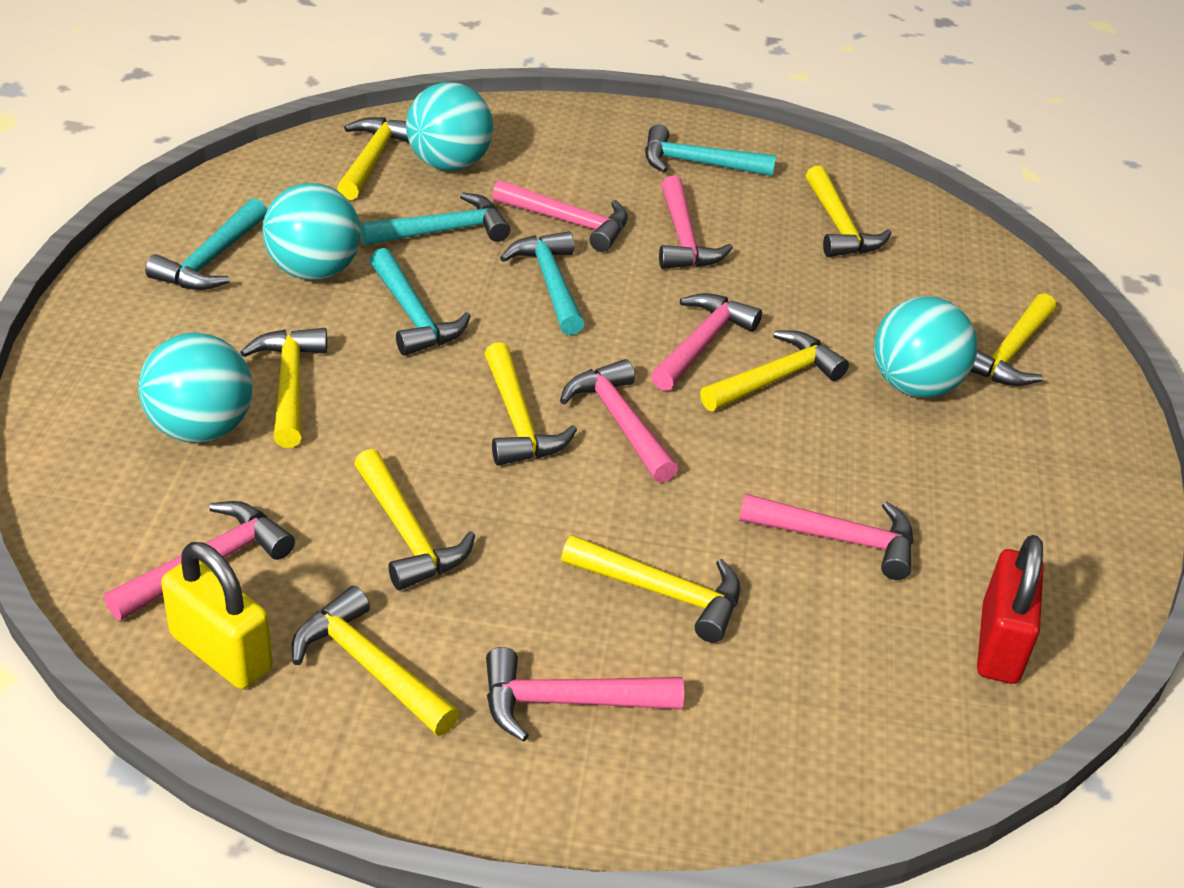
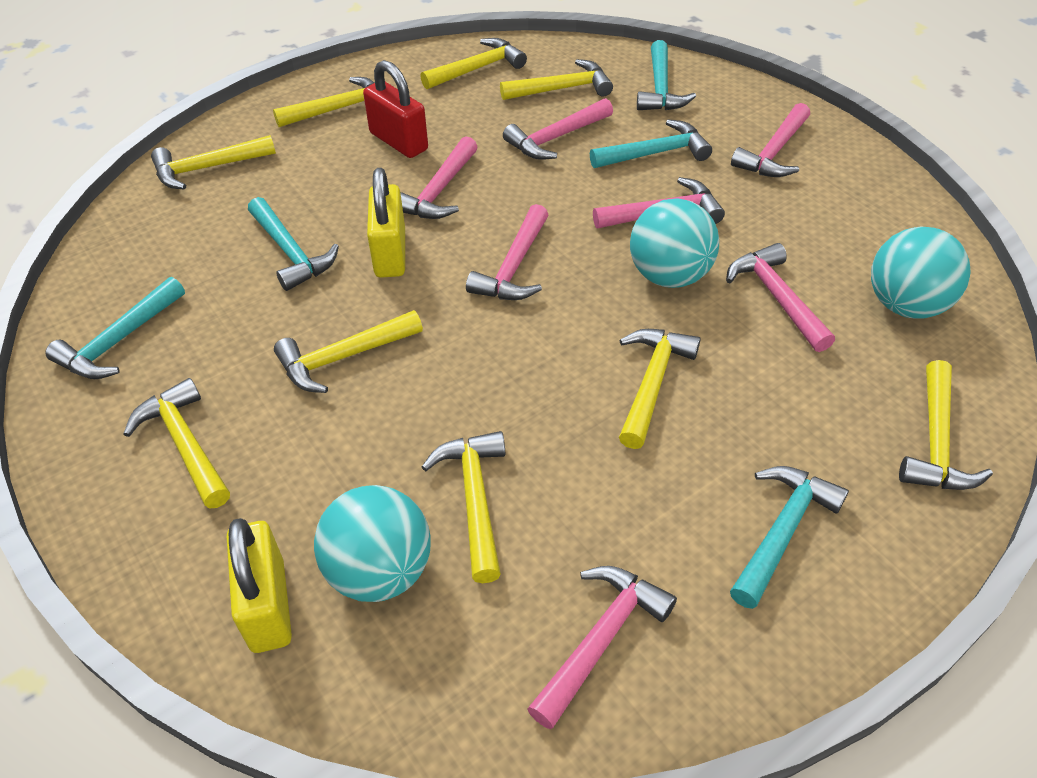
turquoise ball: 4 -> 3
yellow padlock: 1 -> 2

